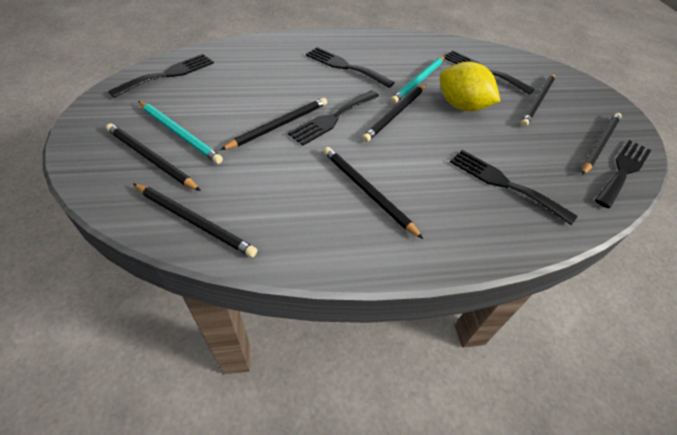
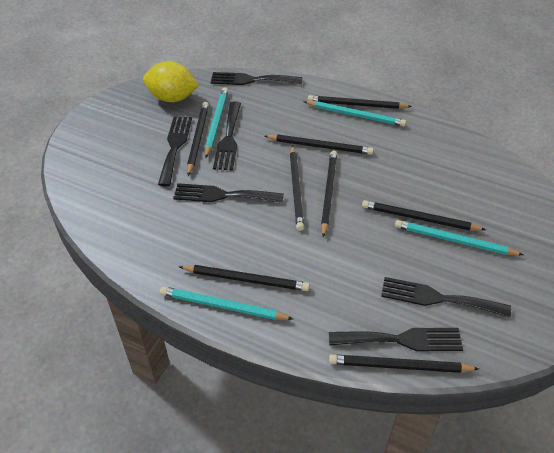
black pencil: 7 -> 8
turquoise pencil: 2 -> 4

